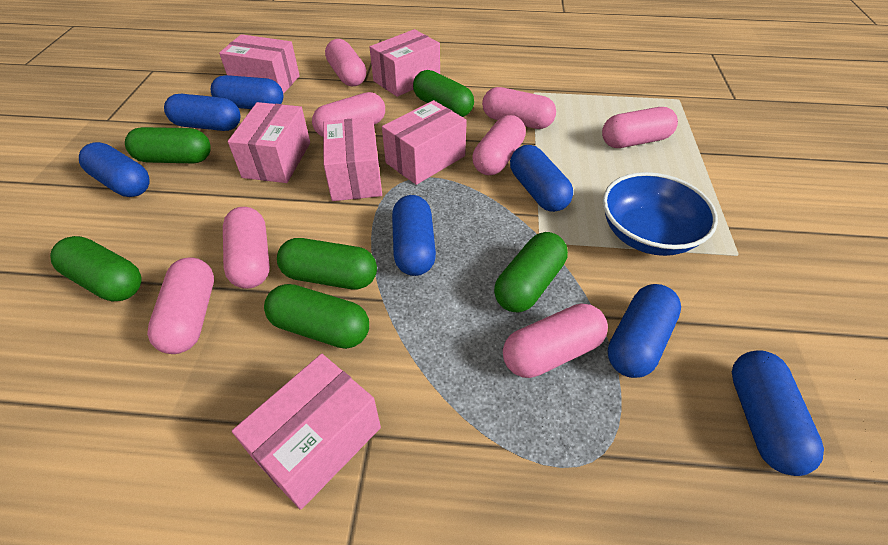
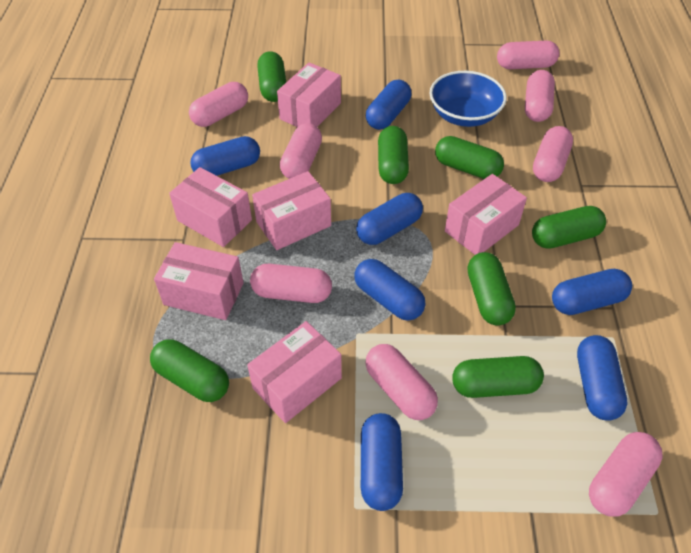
green capsule: 6 -> 7

